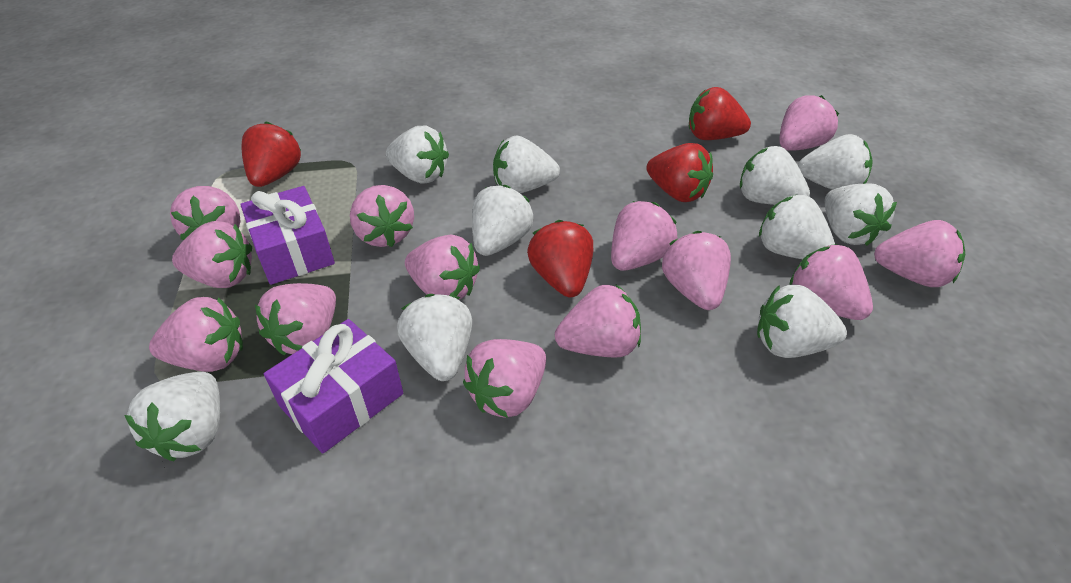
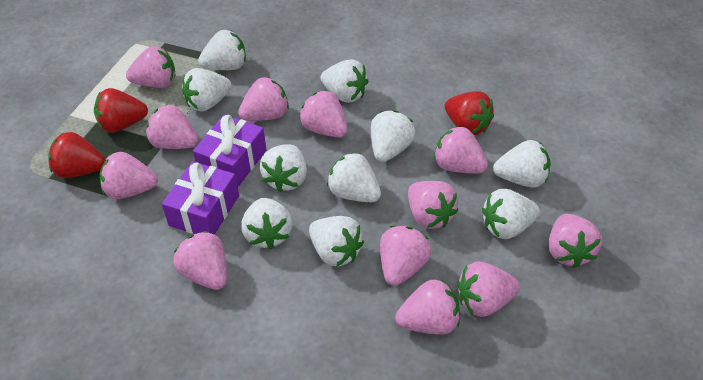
pink strawberry: 13 -> 12
red strawberry: 4 -> 3

